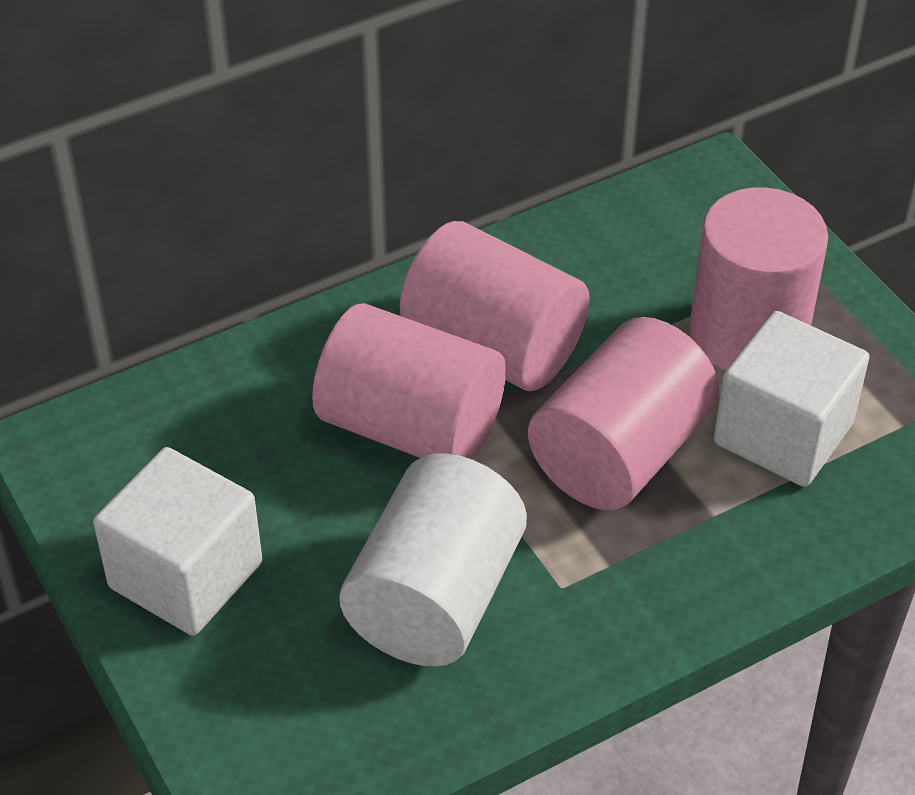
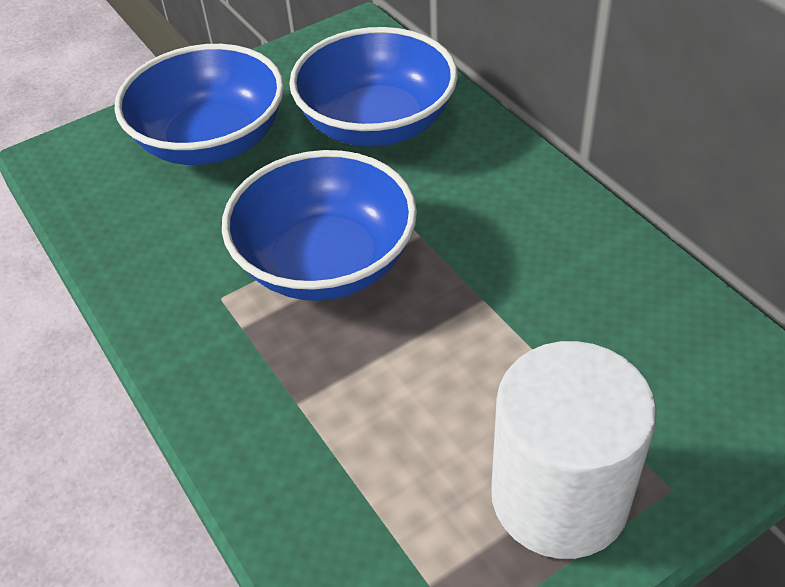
blue bowl: 0 -> 3
pink cylinder: 4 -> 0
white cube: 2 -> 0

